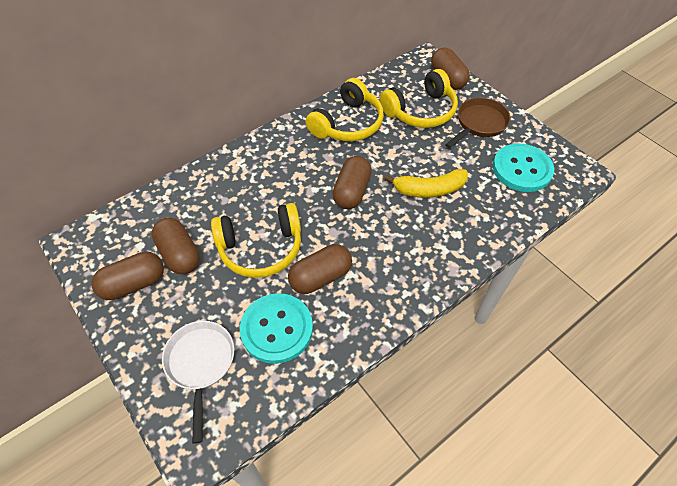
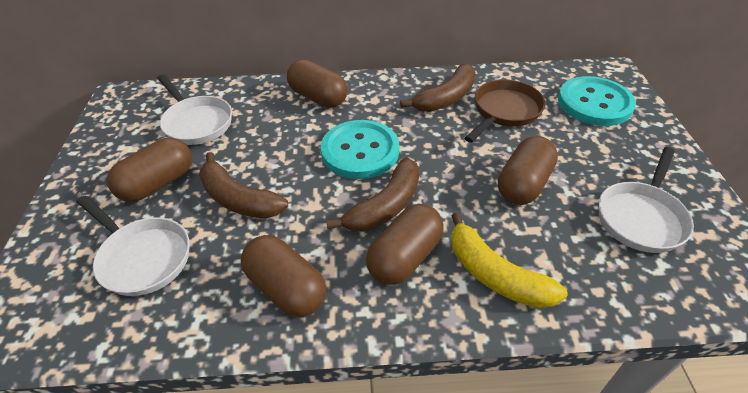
brown banana: 0 -> 3
white pan: 1 -> 3
yellow headphones: 3 -> 0

